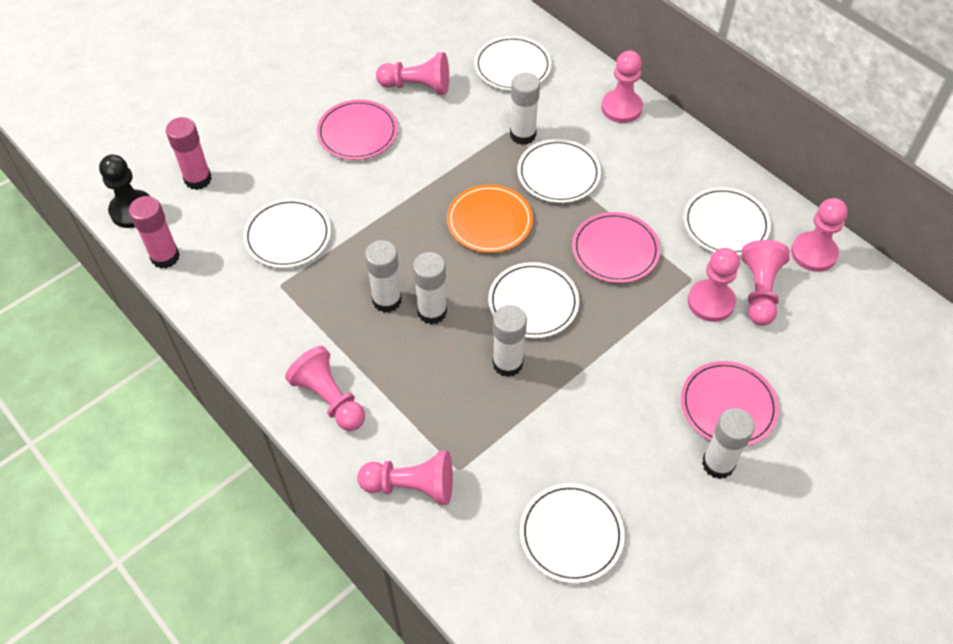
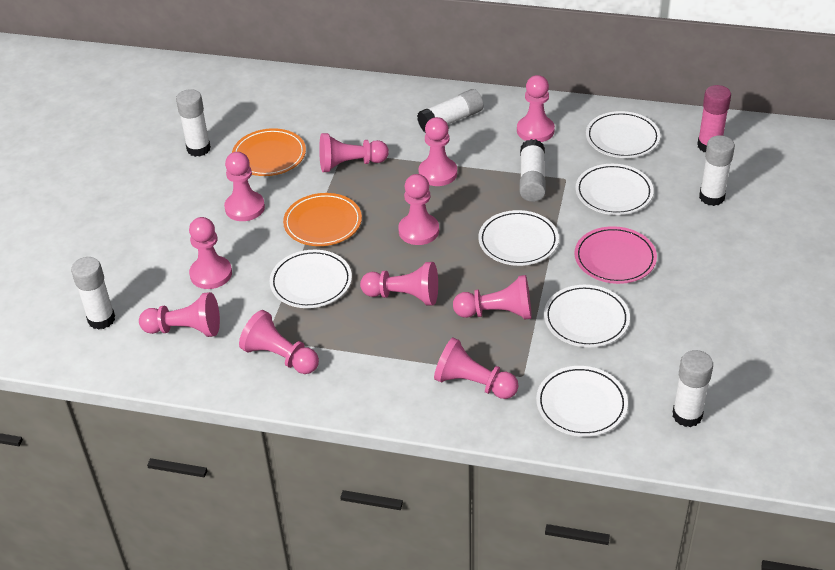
black pawn: 1 -> 0
orange plate: 1 -> 2
pink glue stick: 2 -> 1
pink pawn: 7 -> 11
pink plate: 3 -> 1
white glue stick: 5 -> 6

